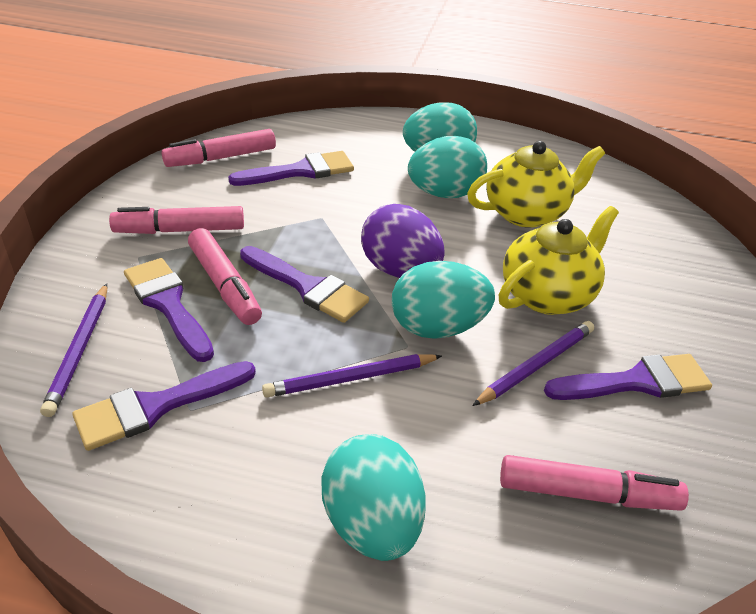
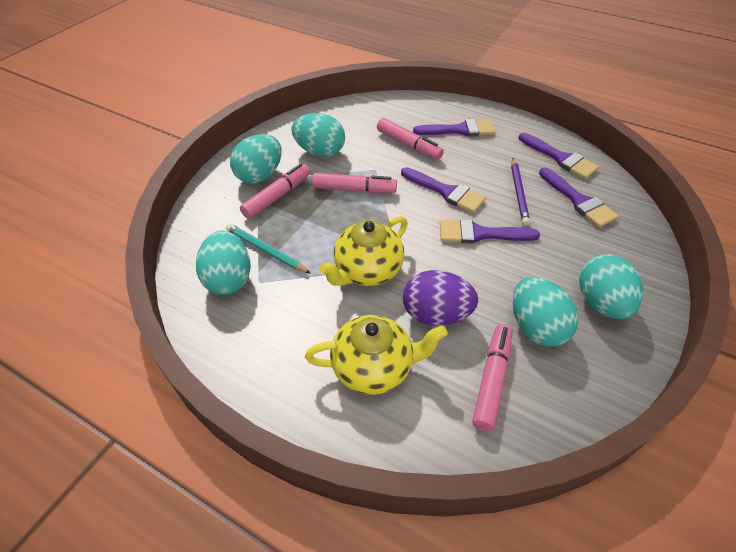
purple pencil: 3 -> 1
turquoise egg: 4 -> 5
turquoise pencil: 0 -> 1

